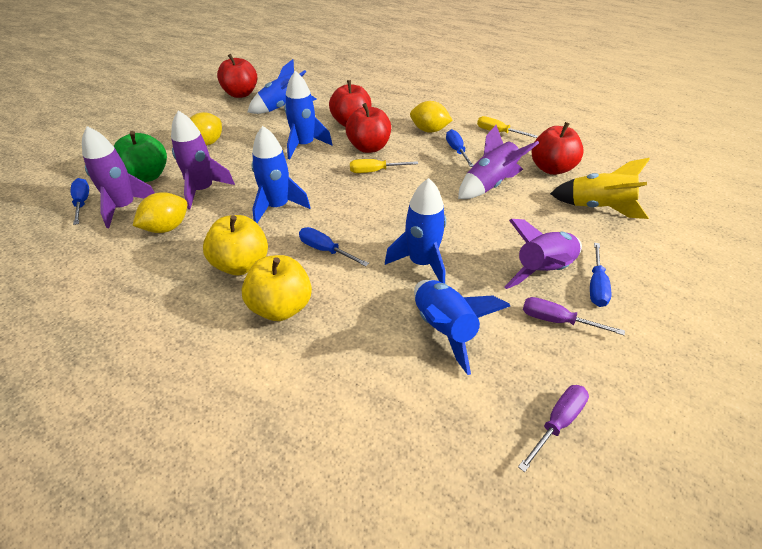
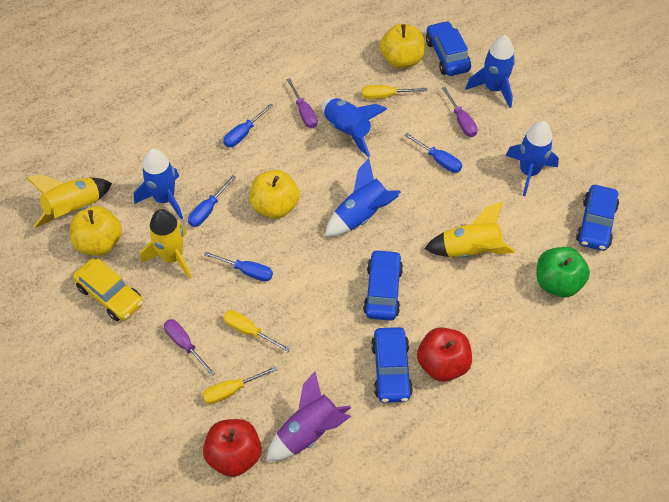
blue car: 0 -> 4
purple rocket: 4 -> 1
purple screwdriver: 2 -> 3
red apple: 4 -> 2
yellow apple: 2 -> 3
yellow car: 0 -> 1
yellow lemon: 3 -> 0
yellow rocket: 1 -> 3
yellow screwdriver: 2 -> 3

